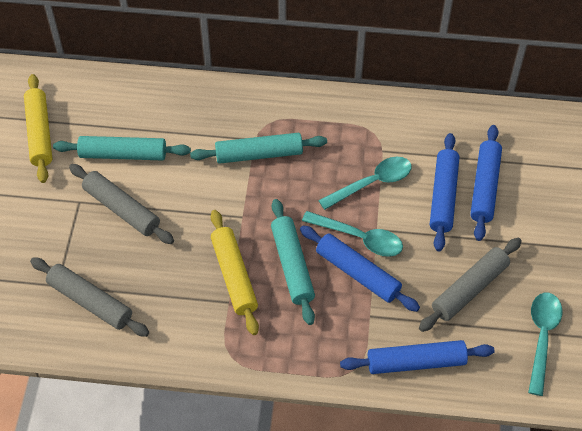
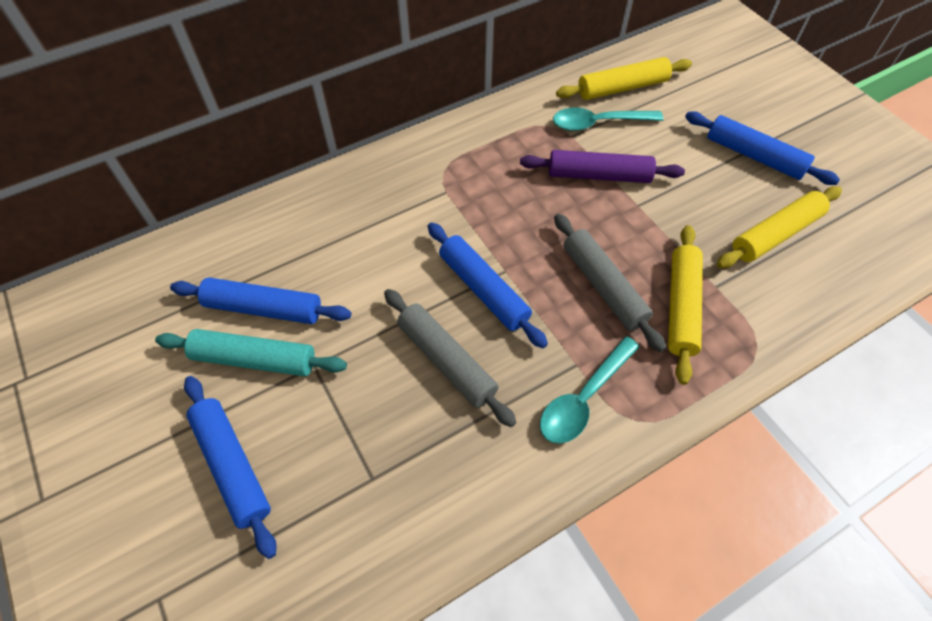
grey rolling pin: 3 -> 2
purple rolling pin: 0 -> 1
turquoise rolling pin: 3 -> 1
turquoise spoon: 3 -> 2
yellow rolling pin: 2 -> 3

